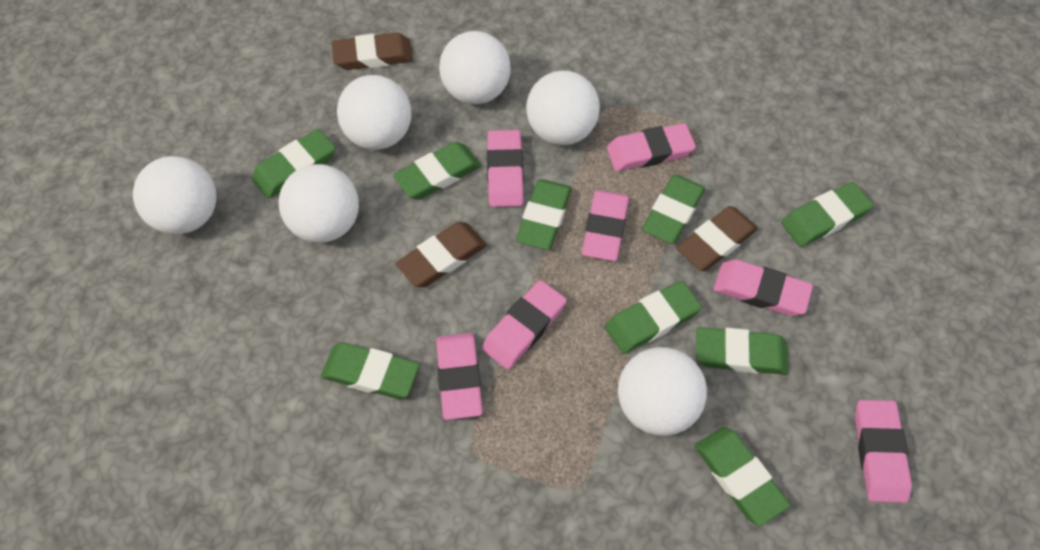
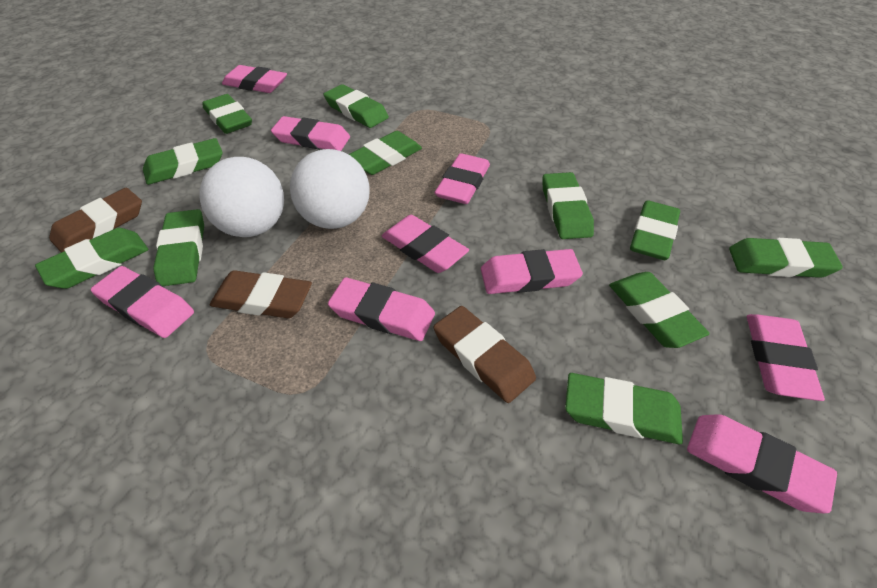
green eraser: 9 -> 11
pink eraser: 7 -> 9
white ball: 6 -> 2

